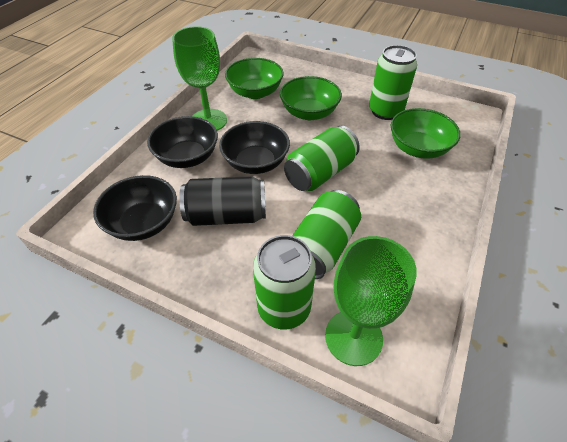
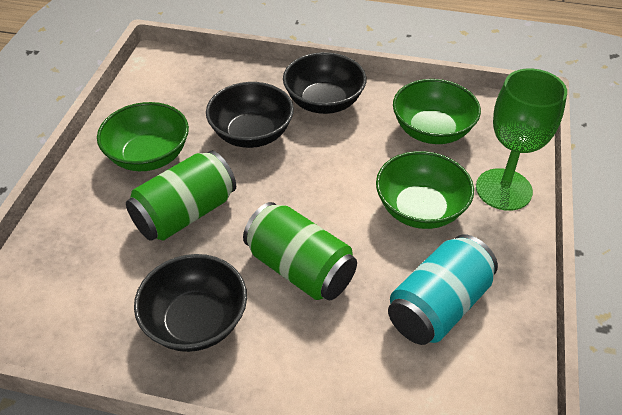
black can: 1 -> 0
green can: 4 -> 2
green goblet: 2 -> 1
turquoise can: 0 -> 1

